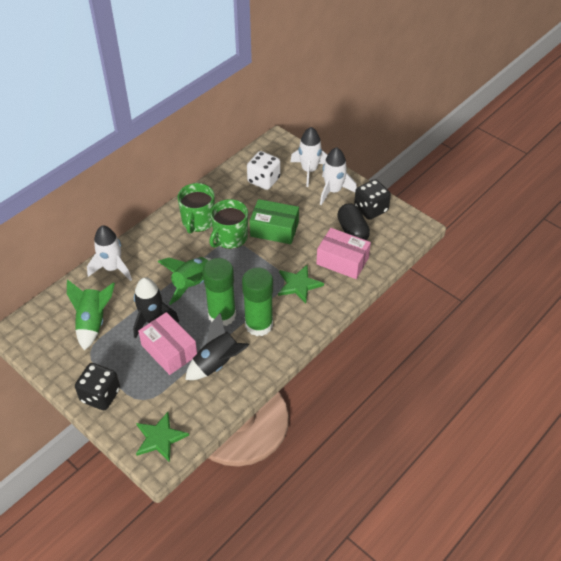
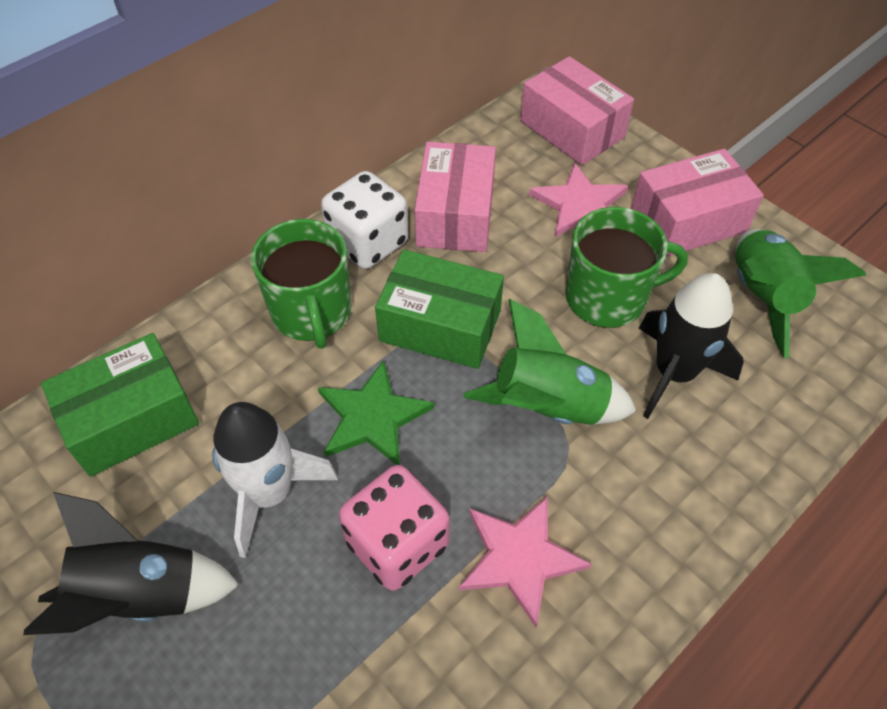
black capsule: 1 -> 0
black dice: 2 -> 0
green box: 1 -> 2
green glue stick: 2 -> 0
green star: 2 -> 1
pink box: 2 -> 3
pink dice: 0 -> 1
pink star: 0 -> 2
white rocket: 3 -> 1

